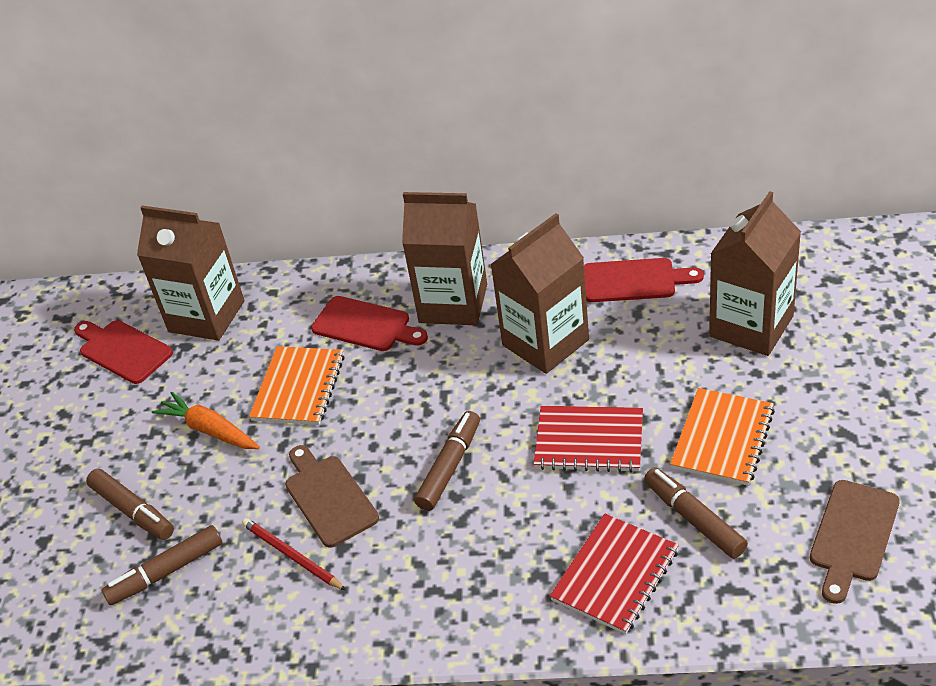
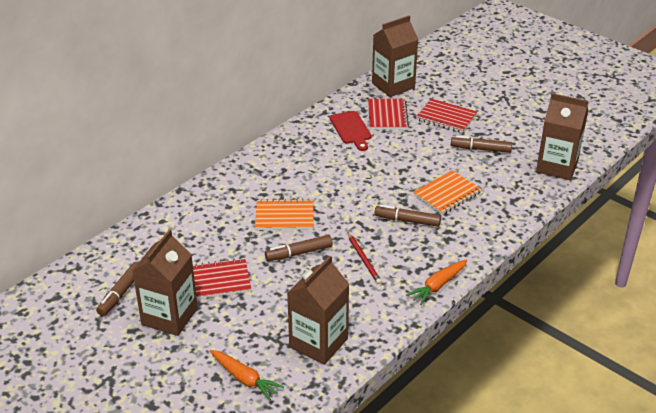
brown cutting board: 2 -> 0
orange carrot: 1 -> 2
red cutting board: 3 -> 1
red notebook: 2 -> 3

